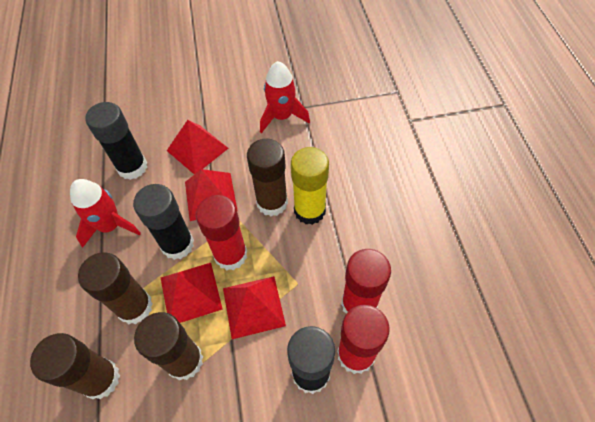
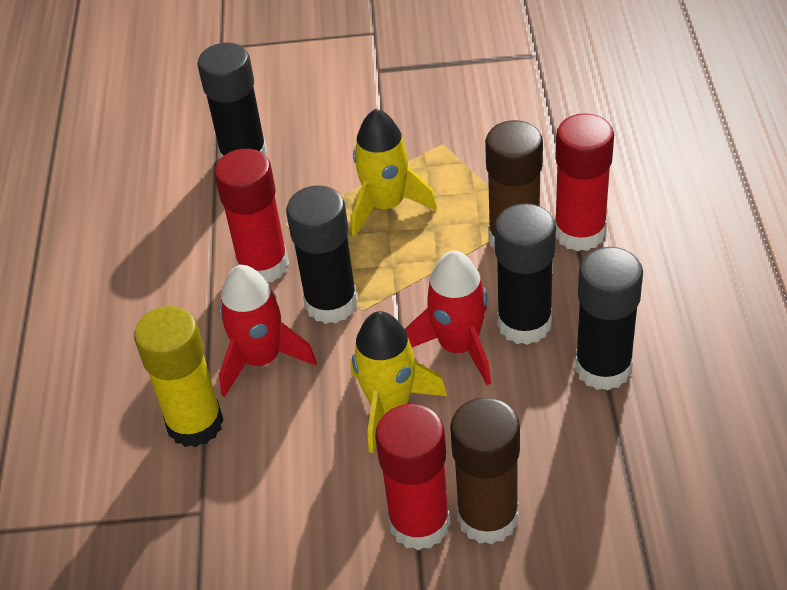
black glue stick: 3 -> 4
brown glue stick: 4 -> 2
red pyramid: 4 -> 0
yellow rocket: 0 -> 2

